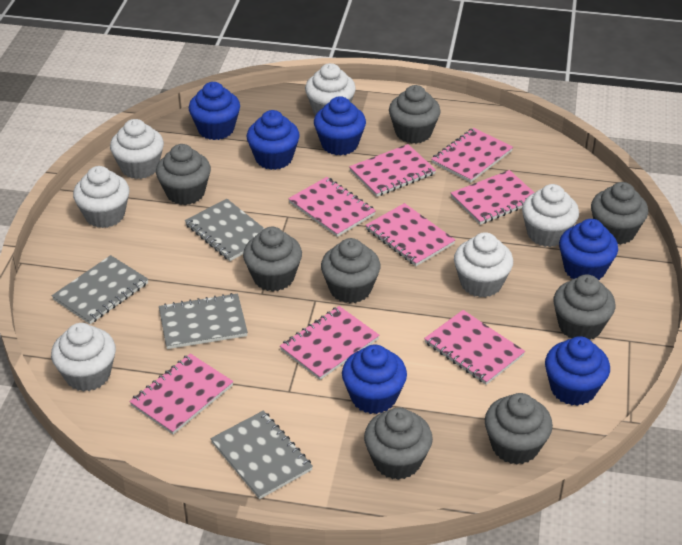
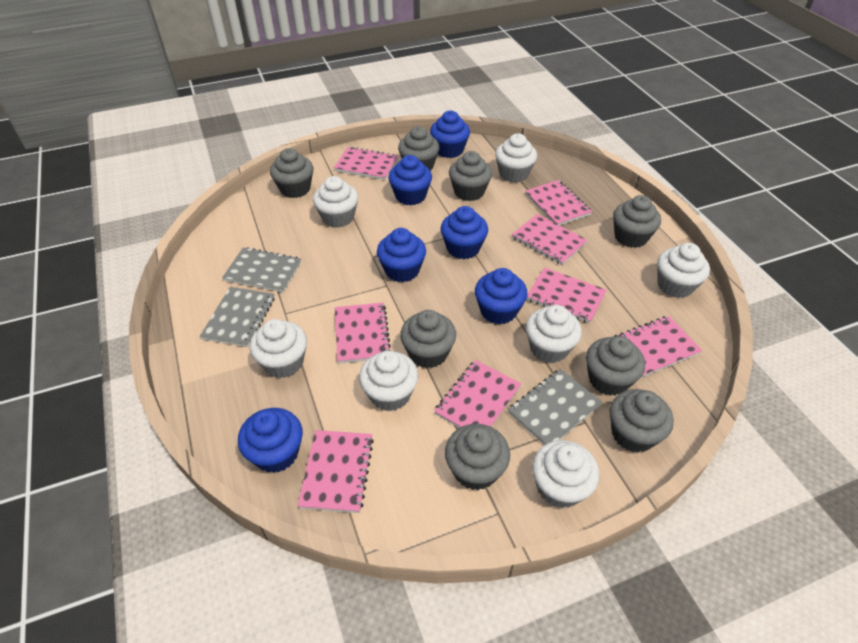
grey notebook: 4 -> 3
white cupcake: 6 -> 7

